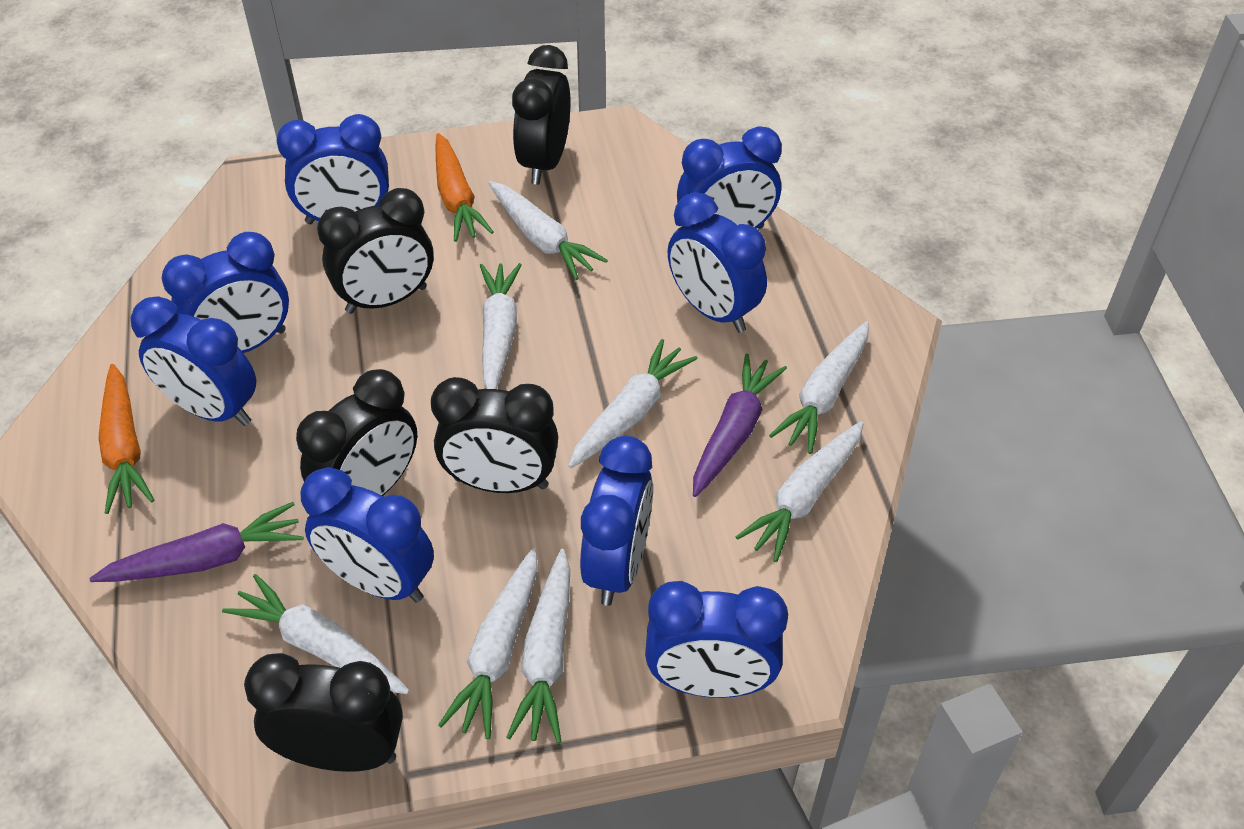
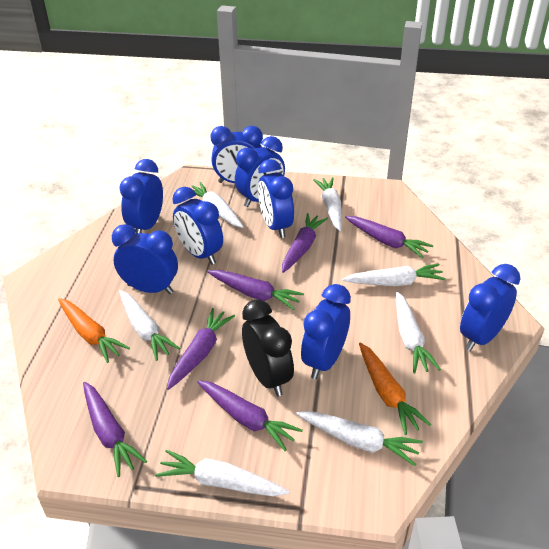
black clock: 5 -> 1
purple carrot: 2 -> 6
white carrot: 8 -> 7

